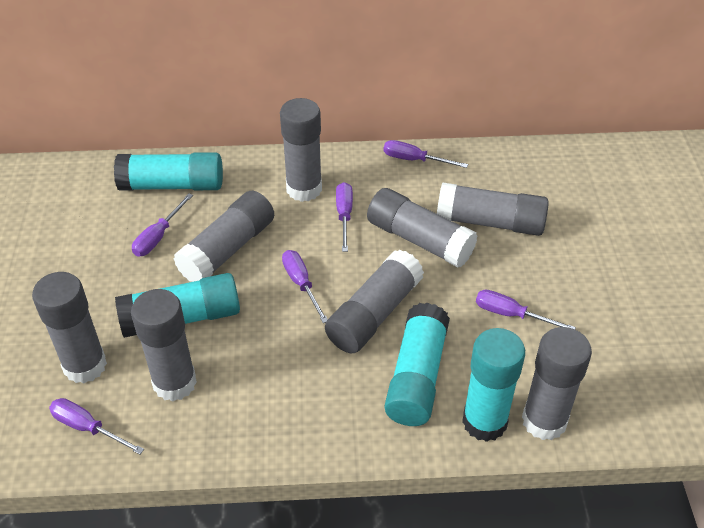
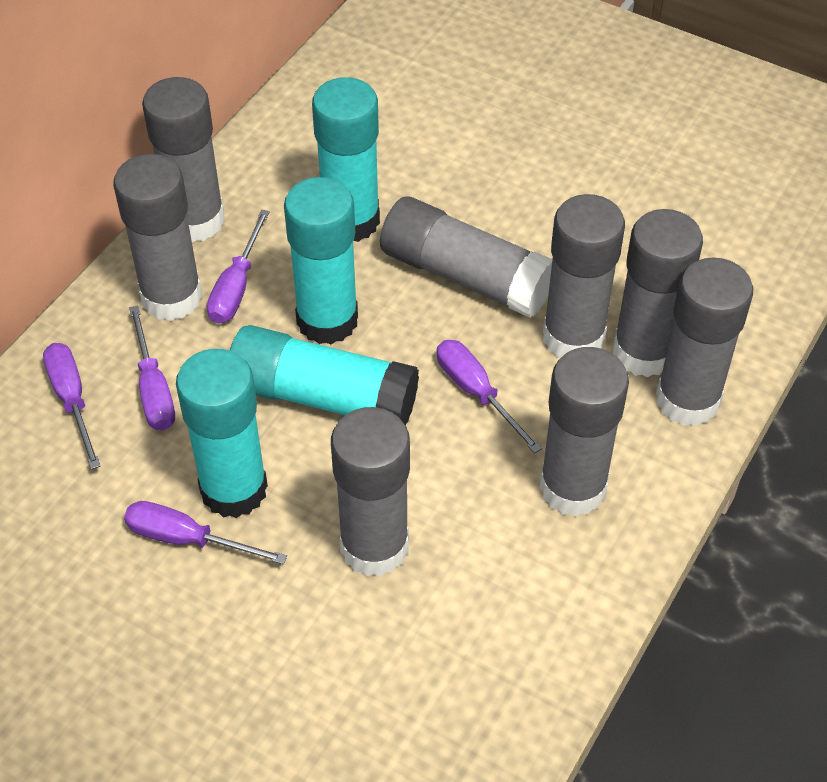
purple screwdriver: 6 -> 5

